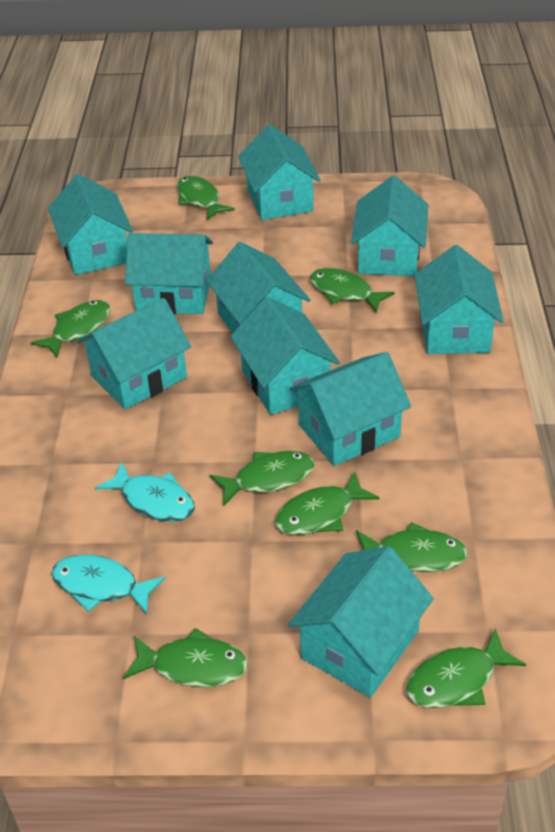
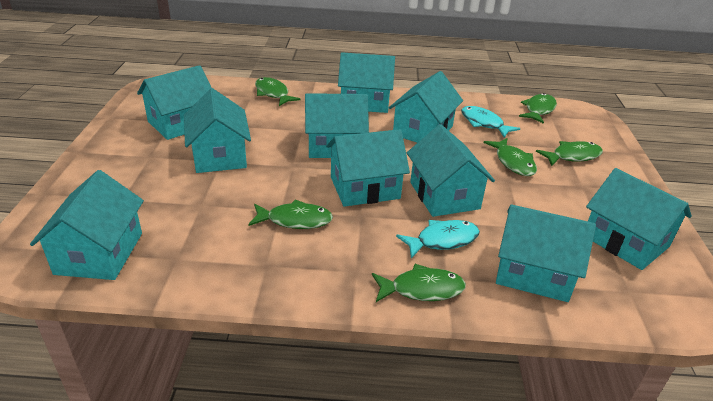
green fish: 8 -> 6

